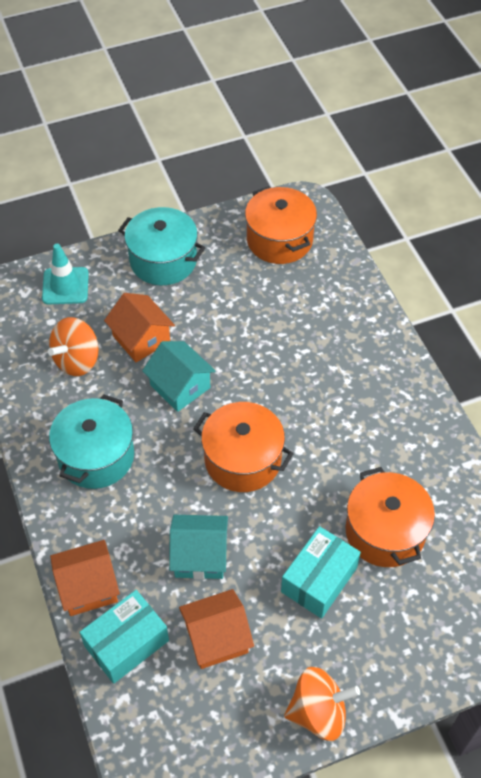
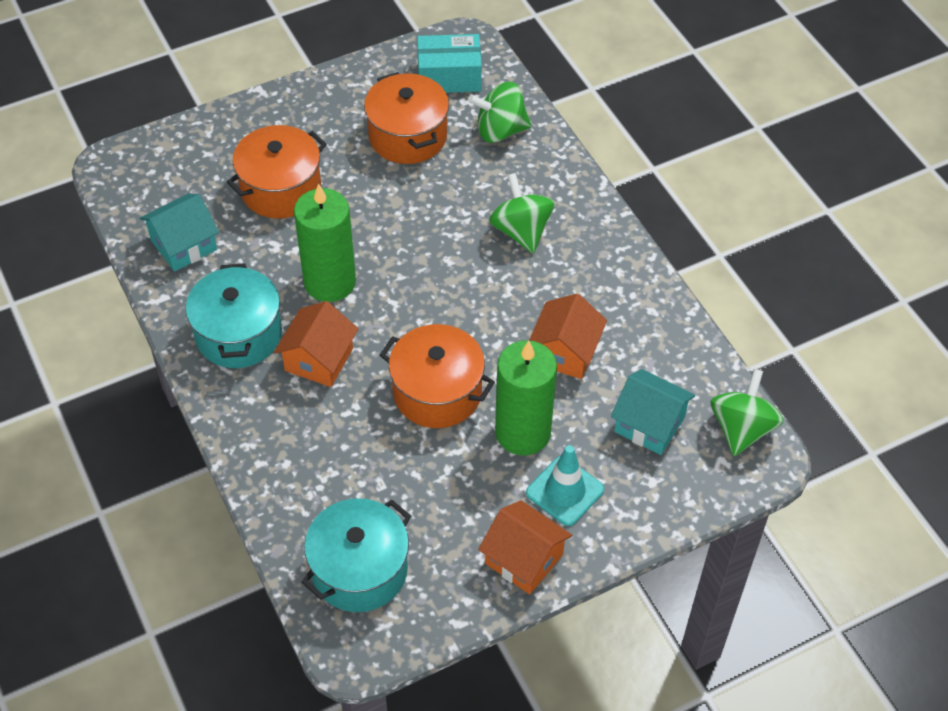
green candle: 0 -> 2
green spinning top: 0 -> 3
orange spinning top: 2 -> 0
turquoise box: 2 -> 1

